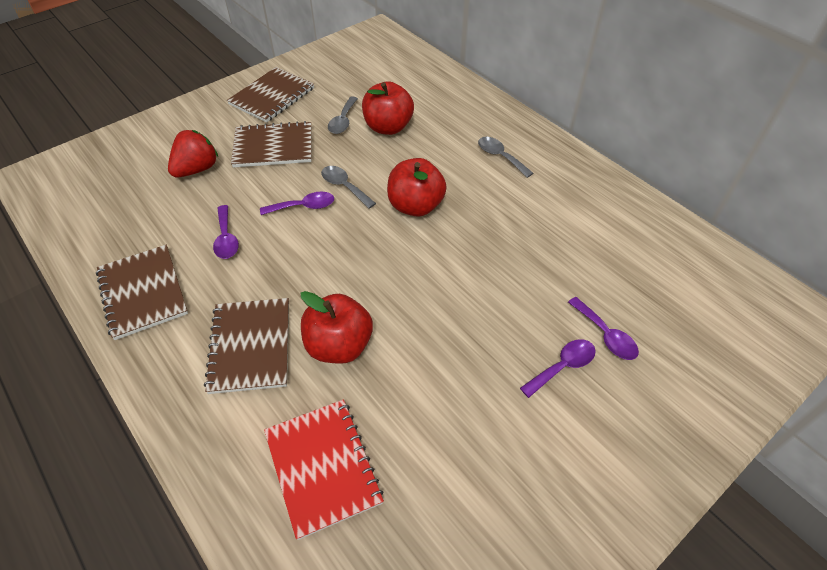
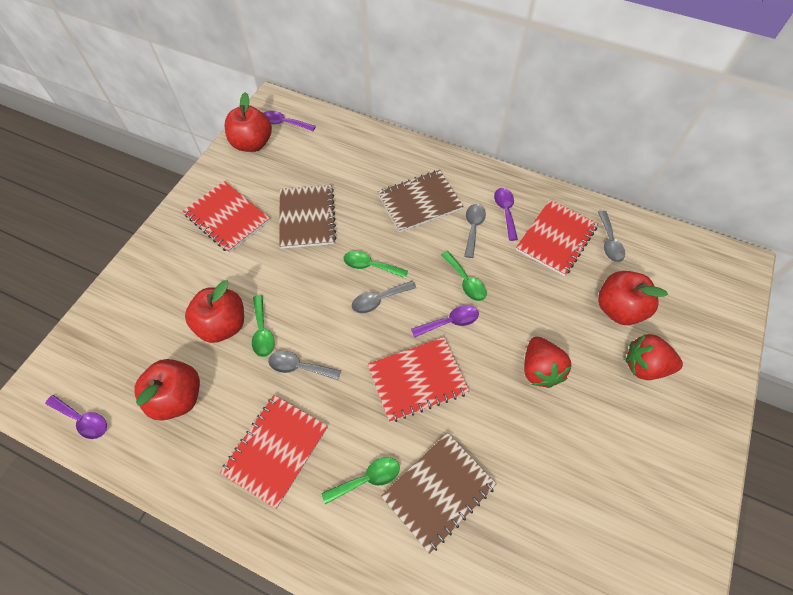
brown notebook: 4 -> 3
green spoon: 0 -> 4
grey spoon: 3 -> 4
red apple: 3 -> 4
red notebook: 1 -> 4
red strawberry: 1 -> 2

